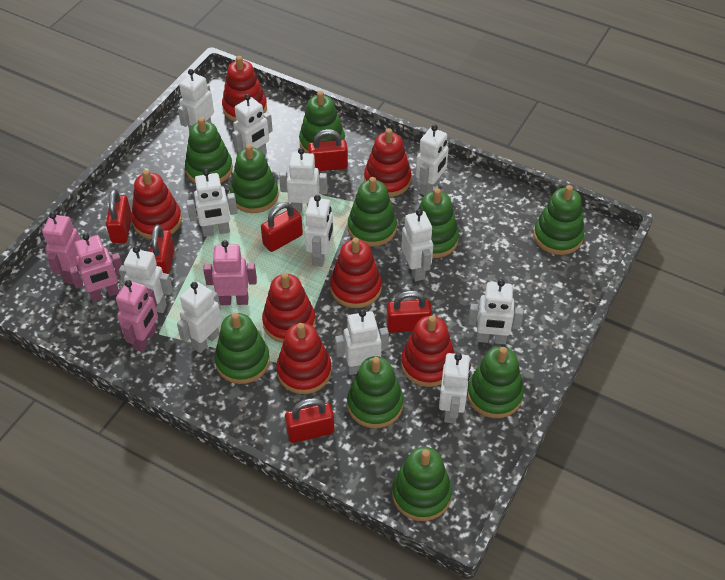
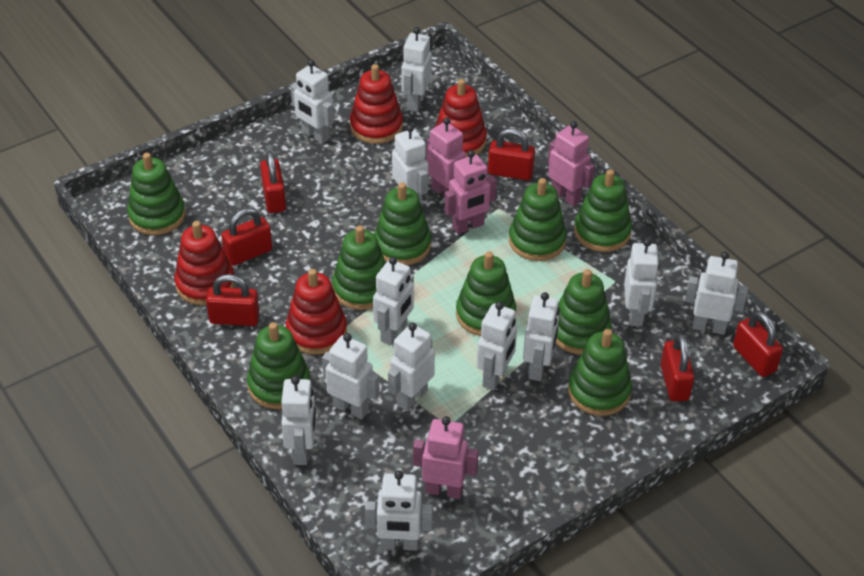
green stacking toy: 10 -> 9
red stacking toy: 7 -> 4

